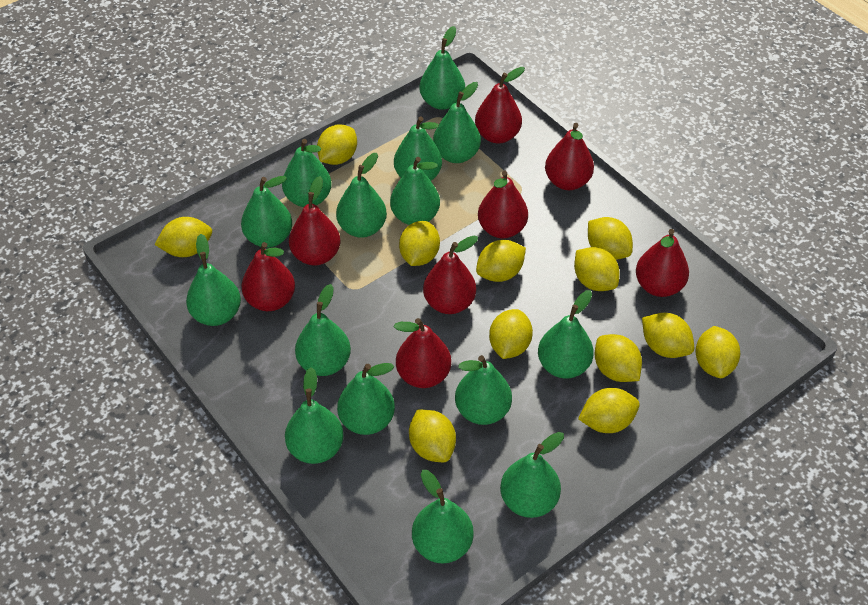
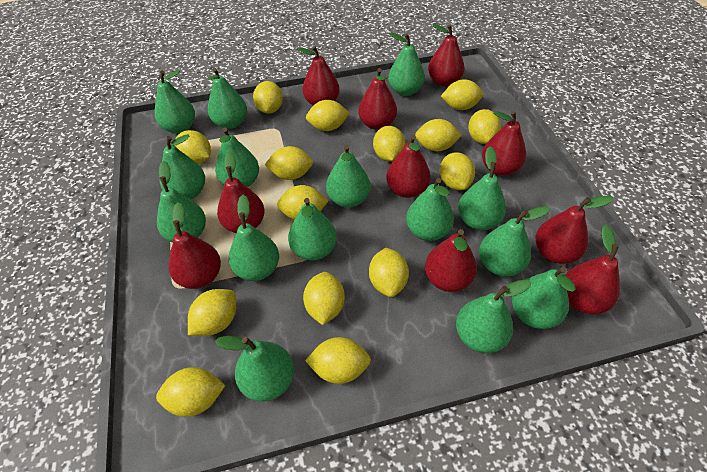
red pear: 8 -> 10
yellow lemon: 12 -> 15

